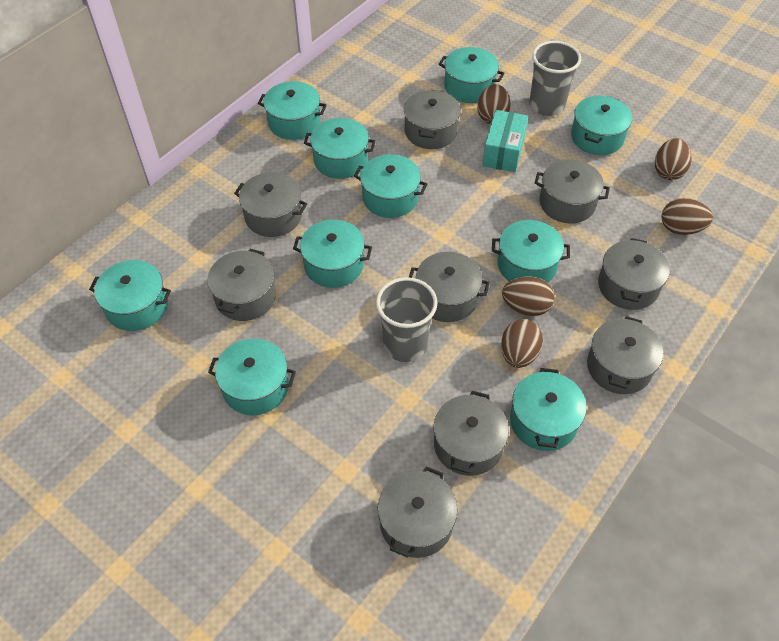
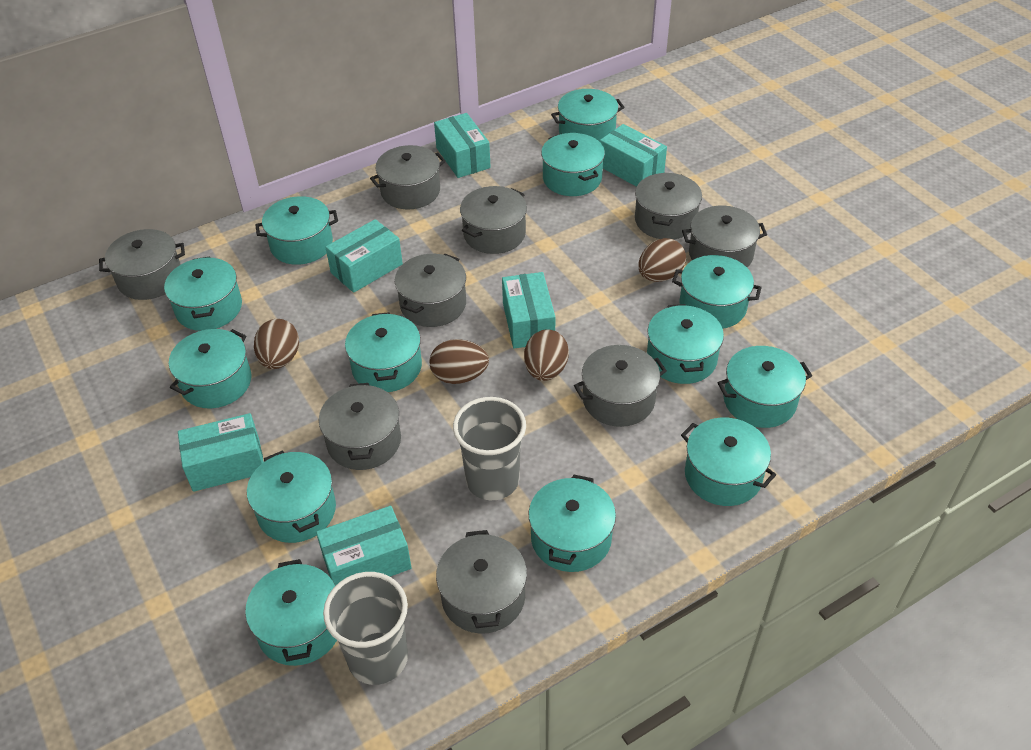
brown egg: 5 -> 4
turquoise box: 1 -> 6
turquoise pot: 10 -> 13

